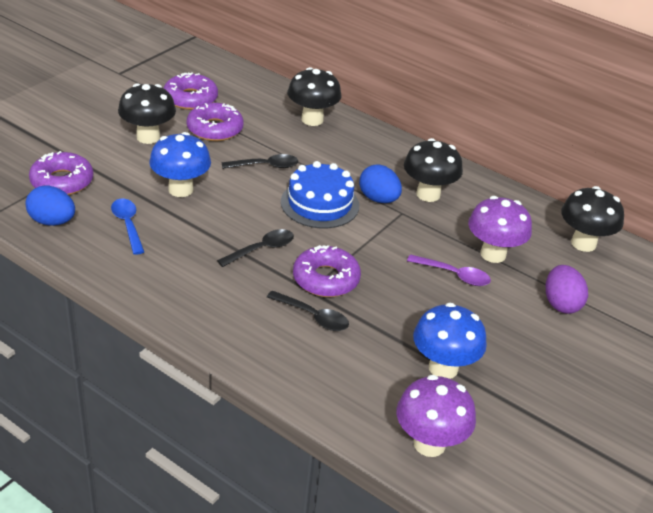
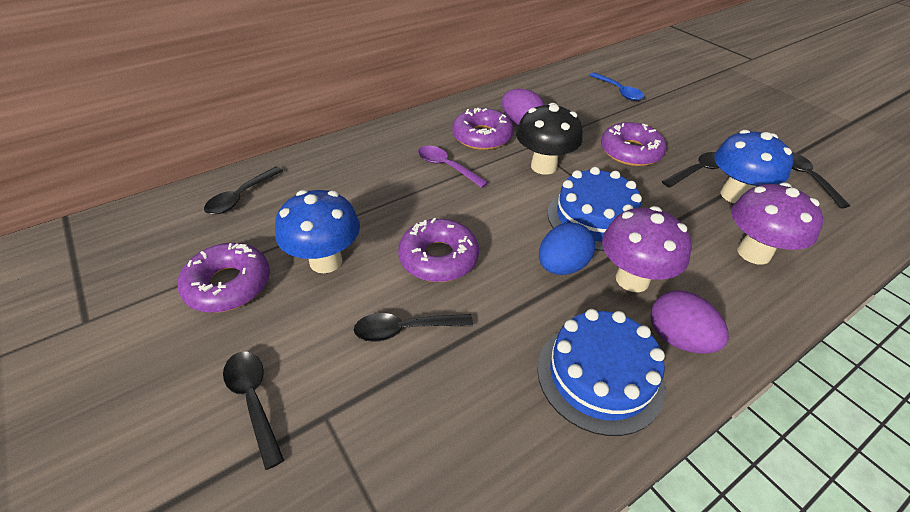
black mushroom: 4 -> 1
black spoon: 3 -> 5
blue cake: 1 -> 2
blue egg: 2 -> 1
purple egg: 1 -> 2

